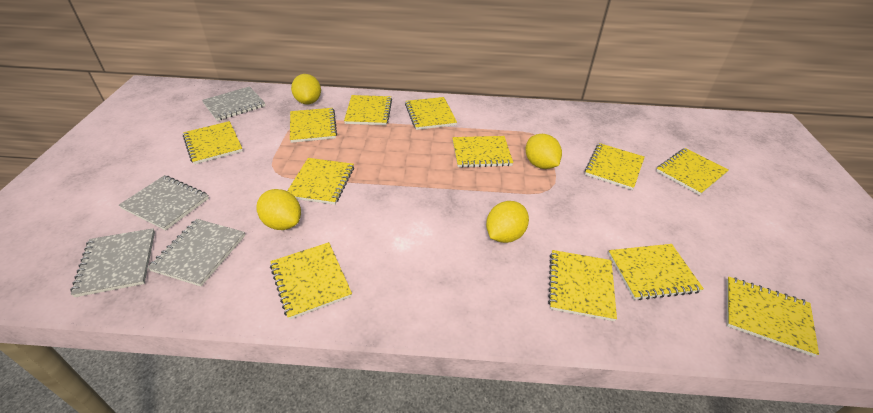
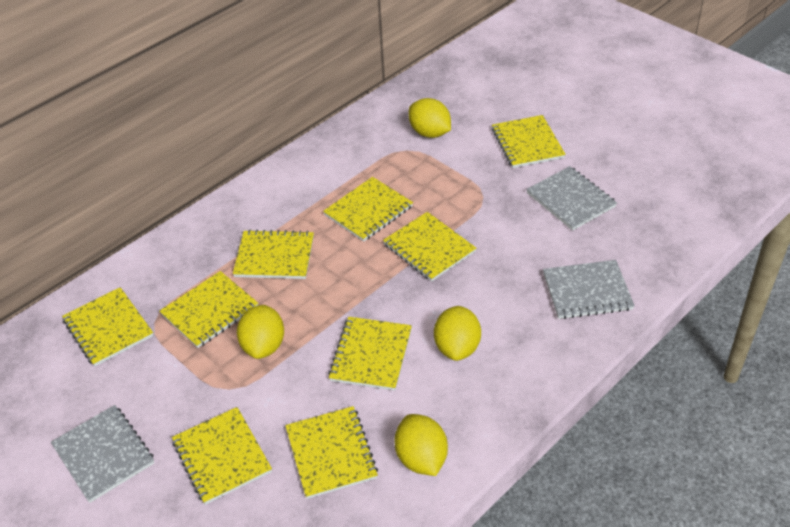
grey notebook: 4 -> 3
yellow notebook: 12 -> 9

